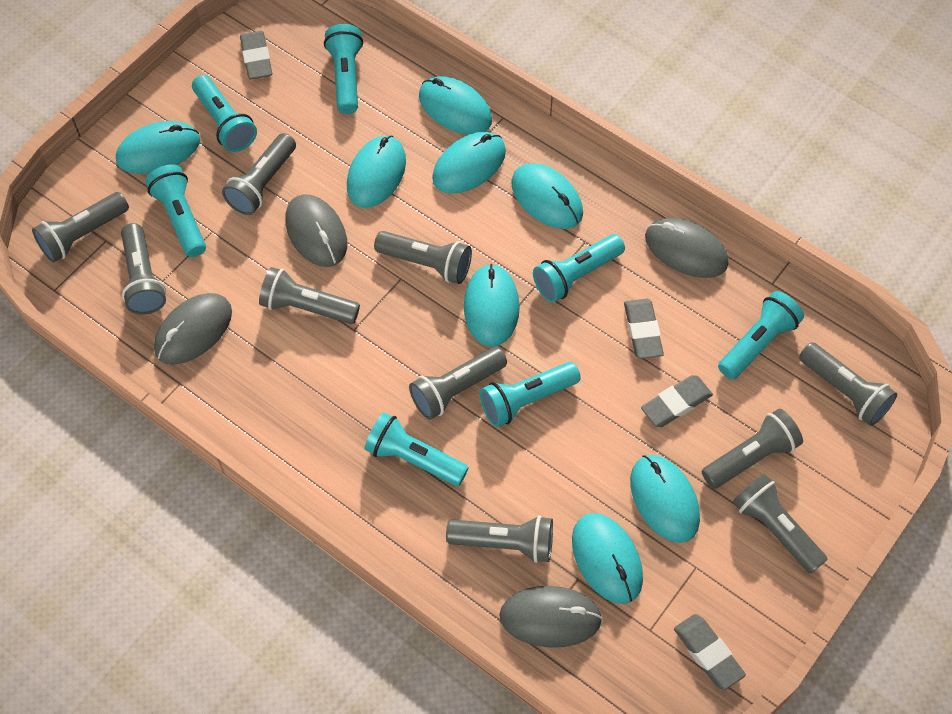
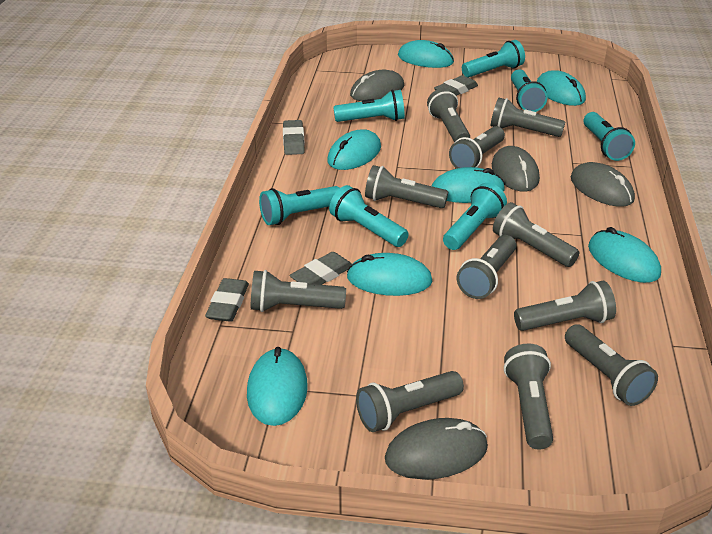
grey flashlight: 10 -> 11
turquoise mouse: 8 -> 7

